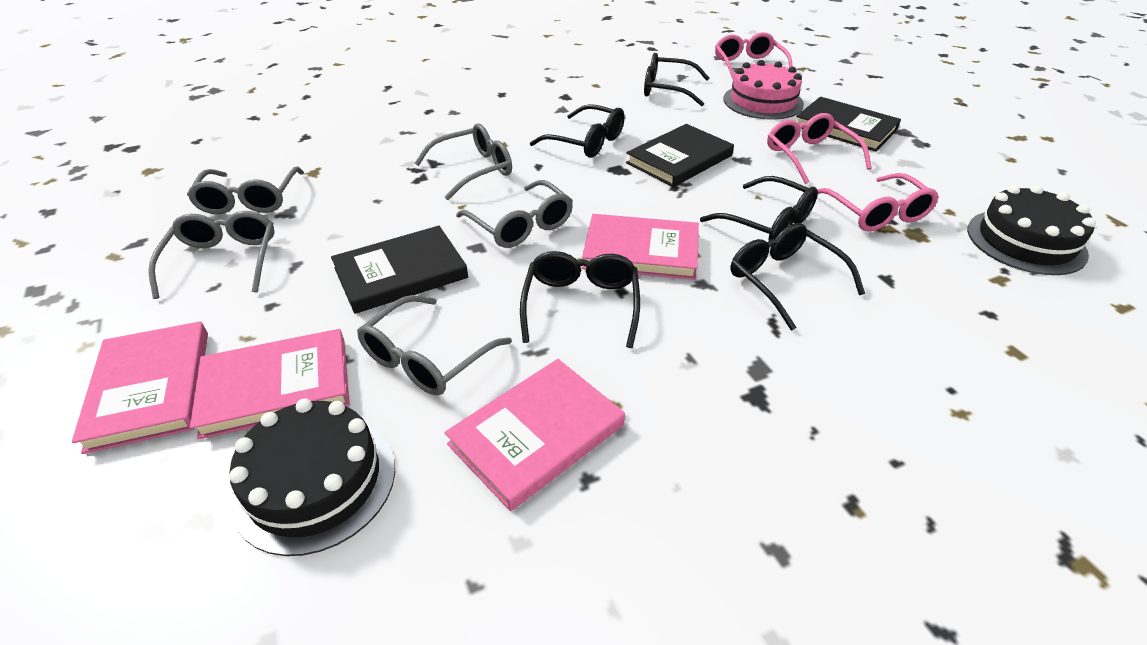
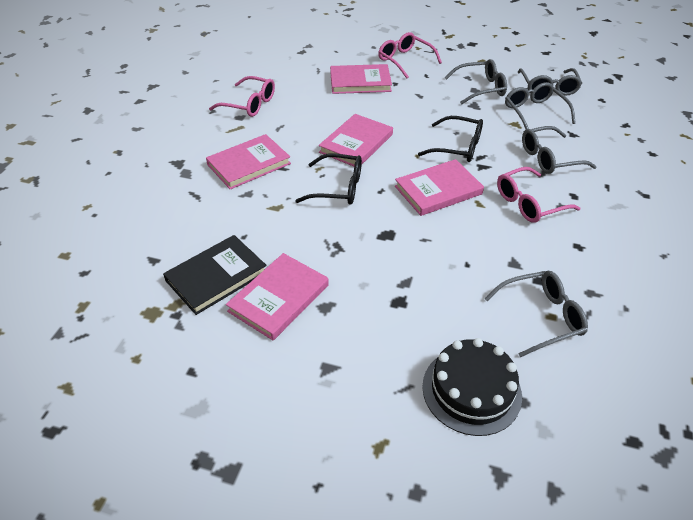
black book: 3 -> 1
black cake: 2 -> 1
black glasses: 5 -> 2
pink book: 4 -> 5
pink cake: 1 -> 0

